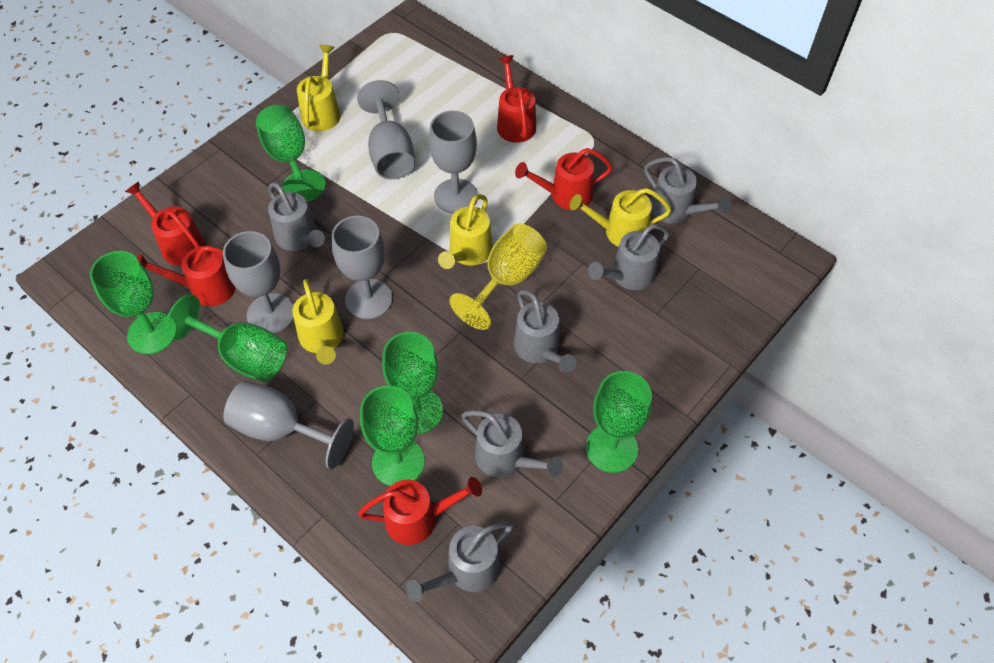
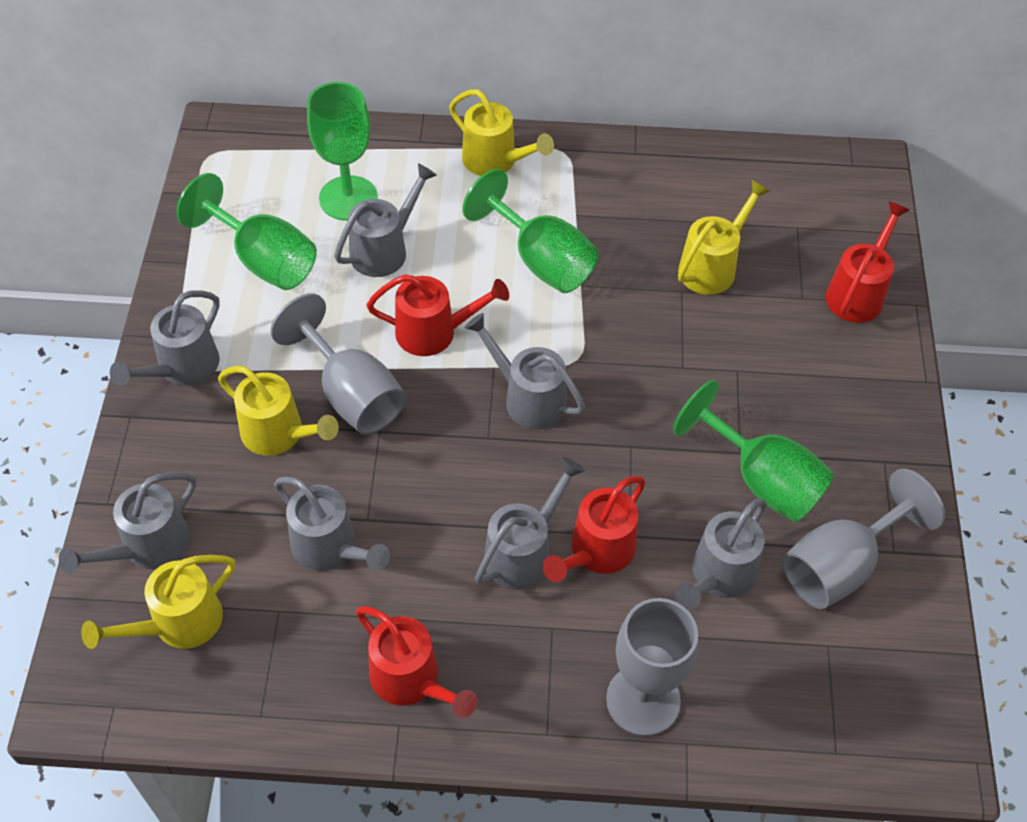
green goblet: 6 -> 4
grey goblet: 5 -> 3
grey watering can: 6 -> 7
red watering can: 5 -> 4
yellow goblet: 1 -> 0

